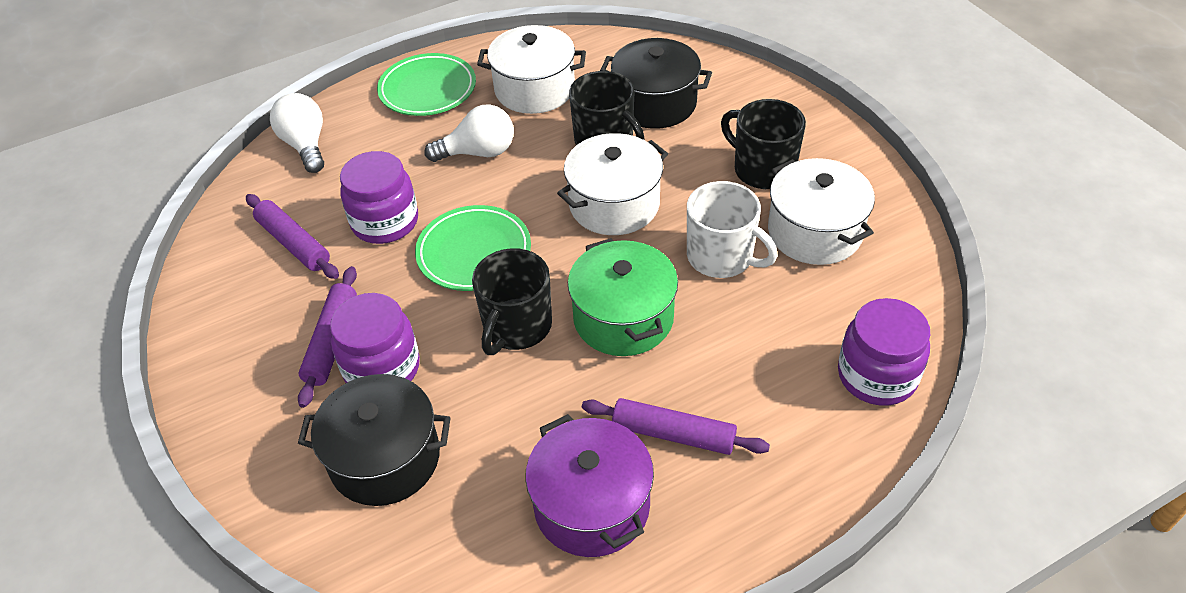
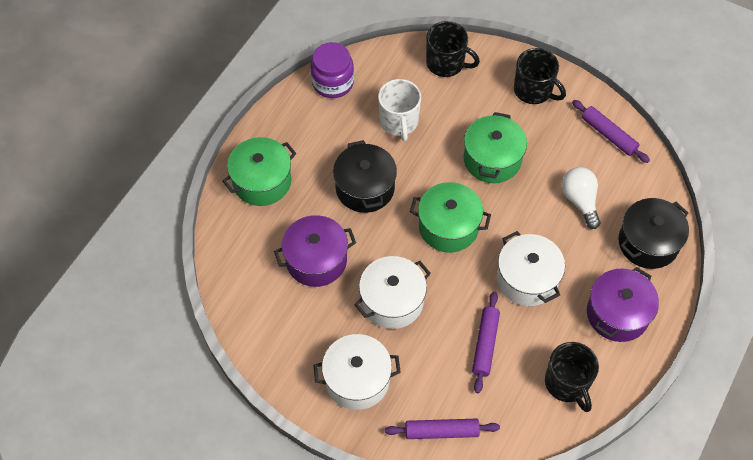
green plate: 2 -> 0
green pot: 1 -> 3
purple jar: 3 -> 1
purple pot: 1 -> 2
white light bulb: 2 -> 1

